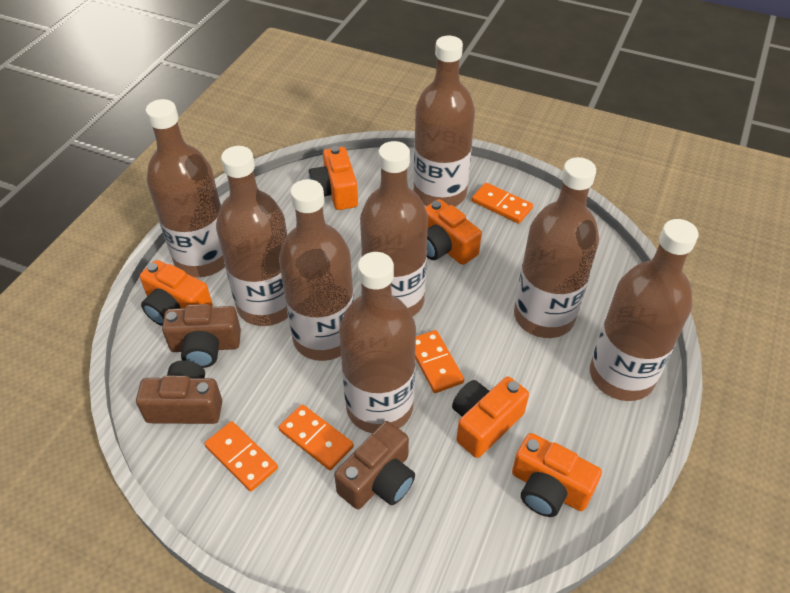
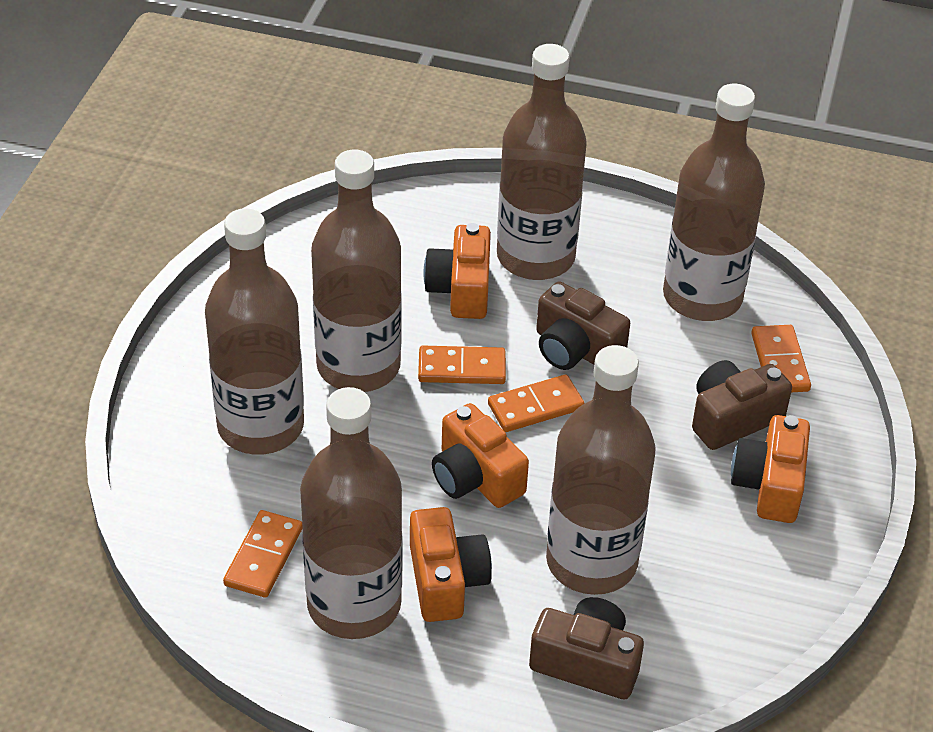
brown bottle: 8 -> 6
orange camera: 5 -> 4

